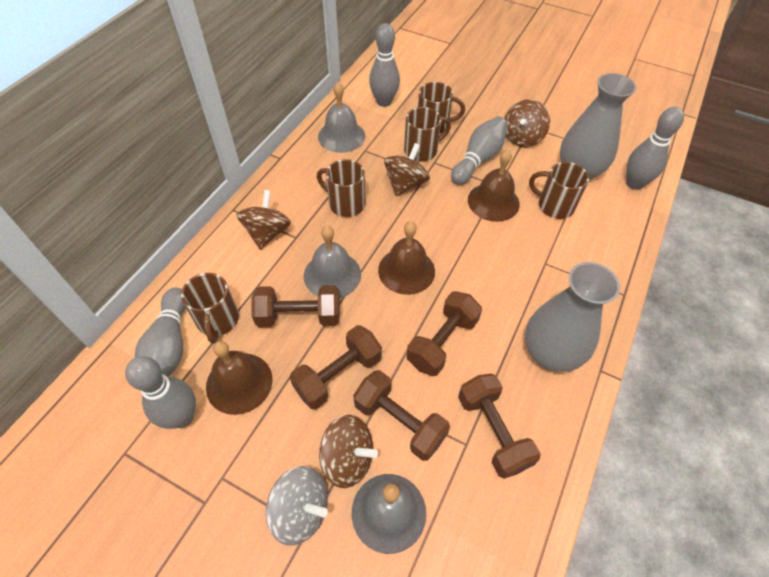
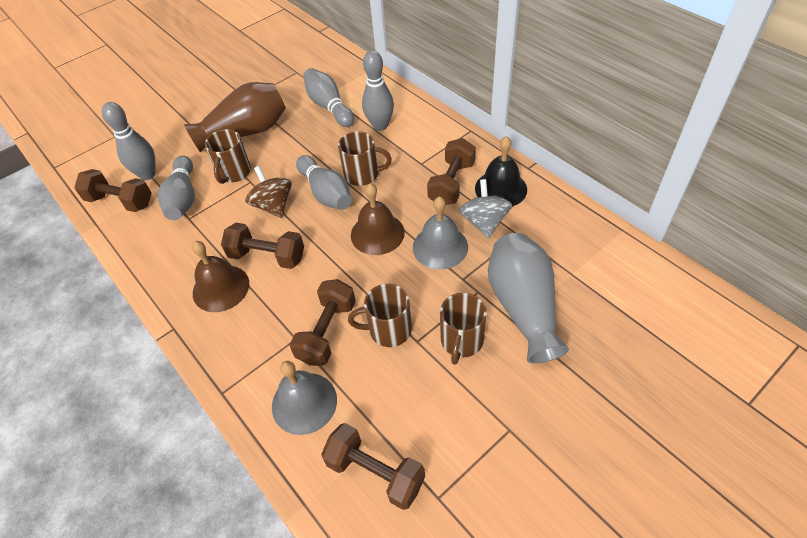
black bell: 0 -> 1
brown bell: 3 -> 2
brown mug: 5 -> 4
brown spinning top: 4 -> 1
brown vase: 0 -> 1
grey bell: 3 -> 2
grey vase: 2 -> 1

